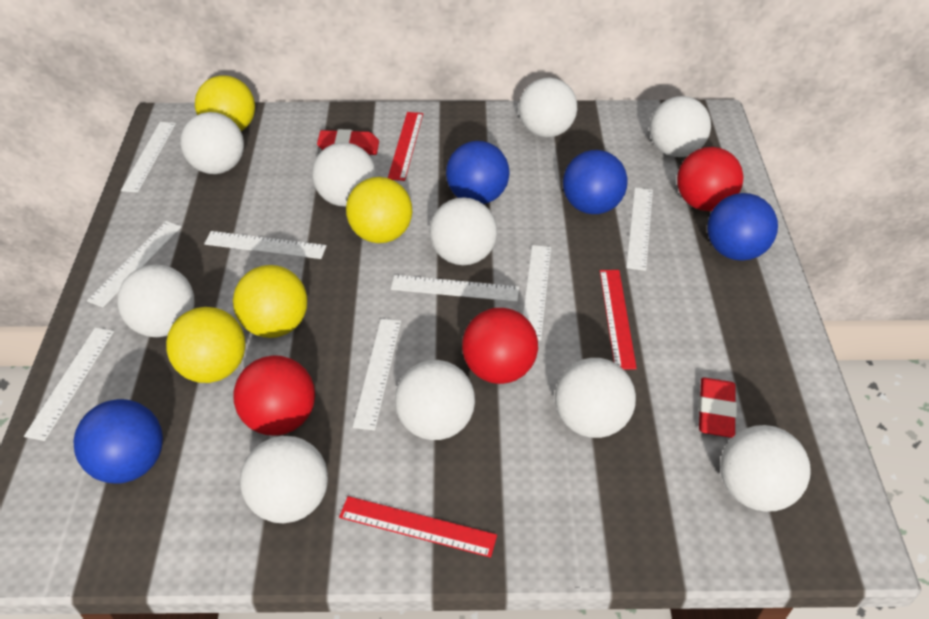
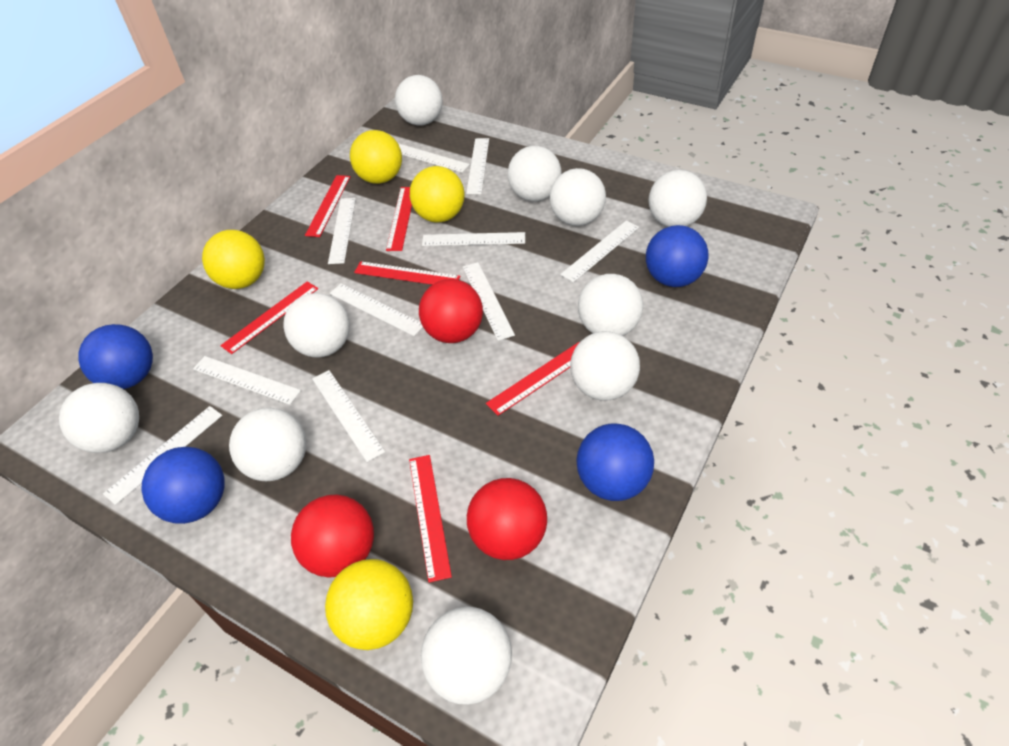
red eraser: 2 -> 0
red ruler: 3 -> 6
white ruler: 8 -> 10

